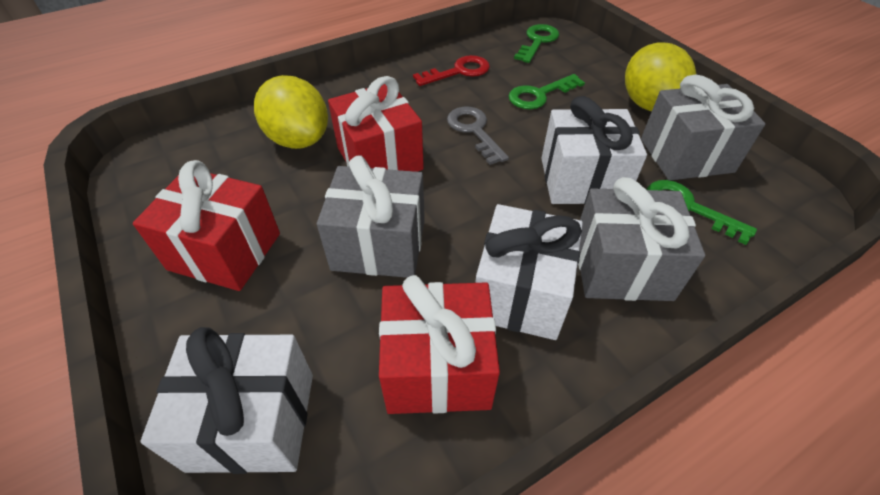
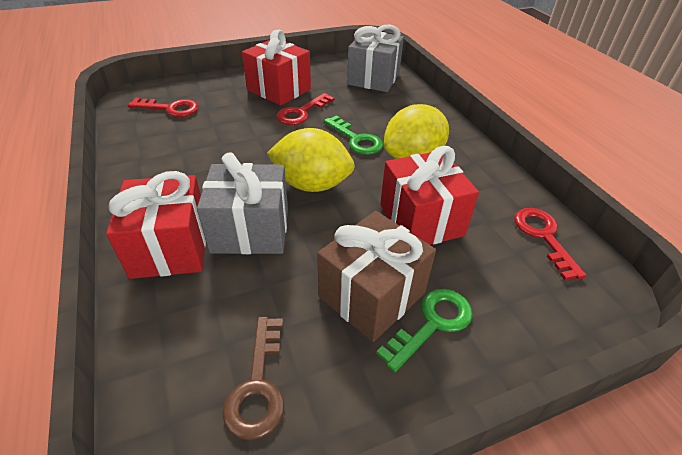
brown gift: 0 -> 1
brown key: 0 -> 1
green key: 3 -> 2
grey gift: 3 -> 2
grey key: 1 -> 0
red key: 1 -> 3
white gift: 3 -> 0

